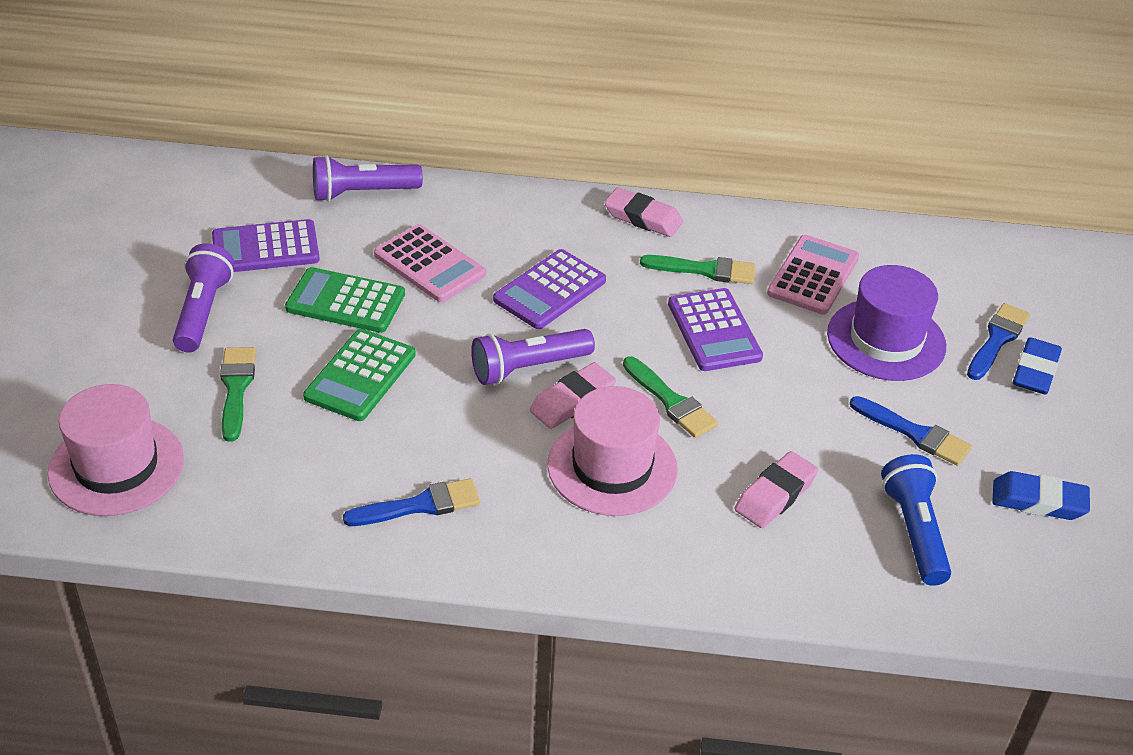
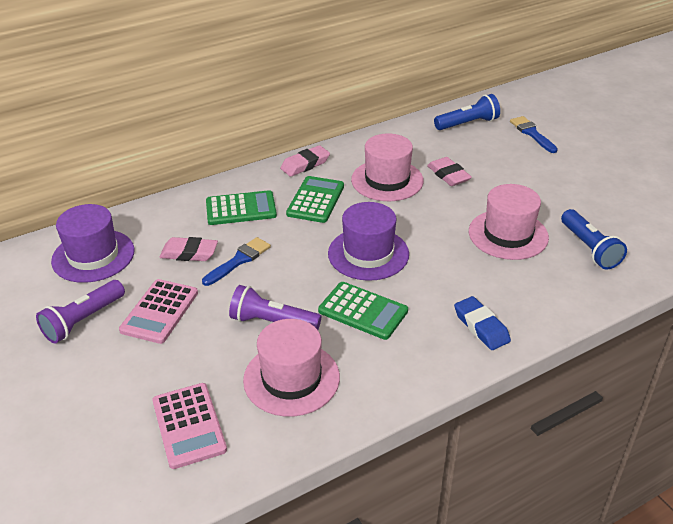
blue brush: 3 -> 2
blue eraser: 2 -> 1
blue flashlight: 1 -> 2
green brush: 3 -> 0
green calculator: 2 -> 3
pink hat: 2 -> 3
purple calculator: 3 -> 0
purple flashlight: 3 -> 2
purple hat: 1 -> 2

